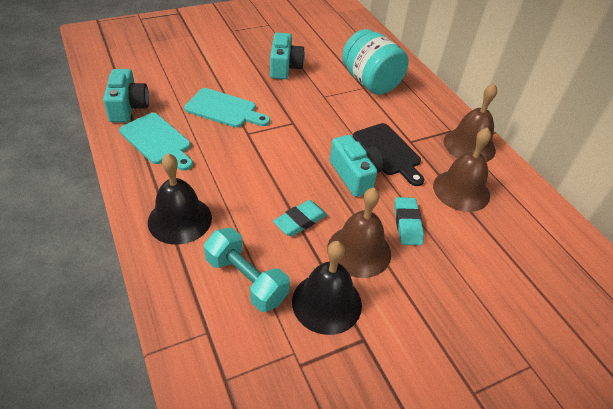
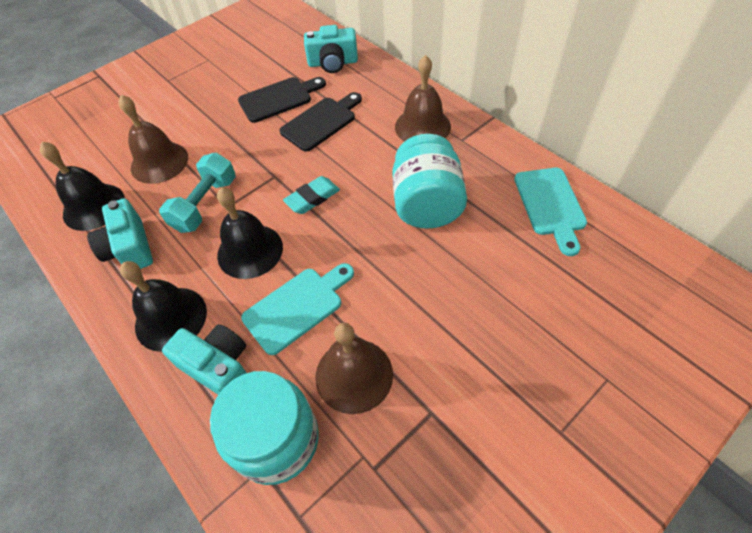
black bell: 2 -> 3
black cutting board: 1 -> 2
turquoise eraser: 2 -> 1
turquoise jar: 1 -> 2

